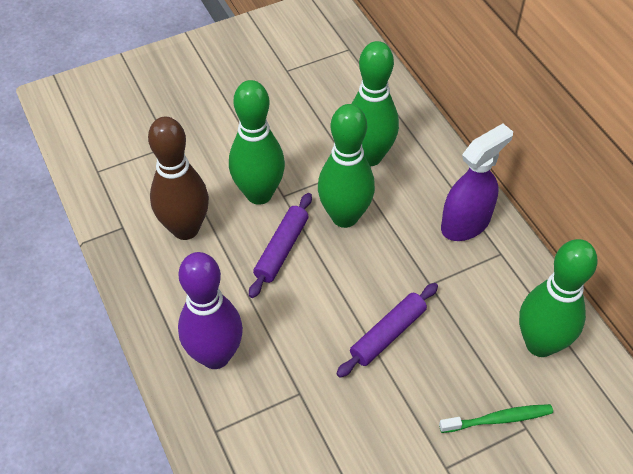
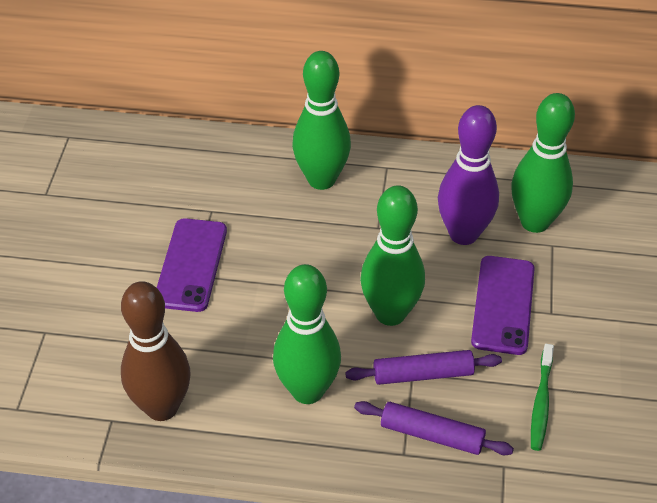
purple phone: 0 -> 2
purple spray bottle: 1 -> 0

